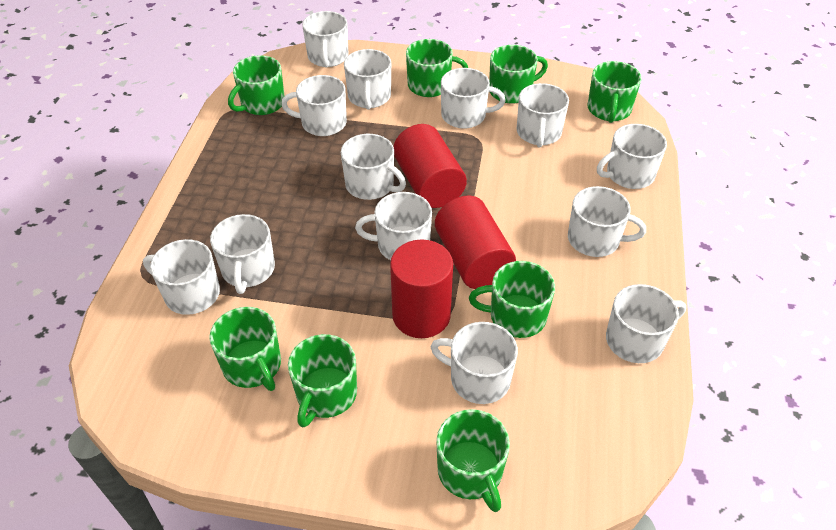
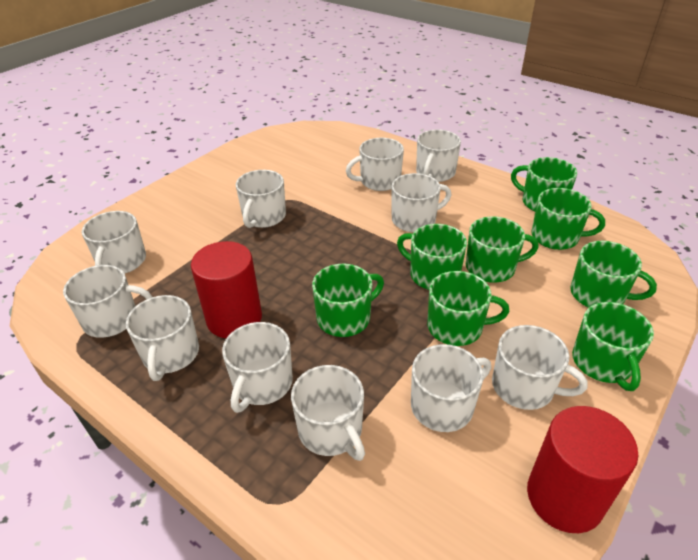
red cylinder: 3 -> 2
white mug: 13 -> 11

